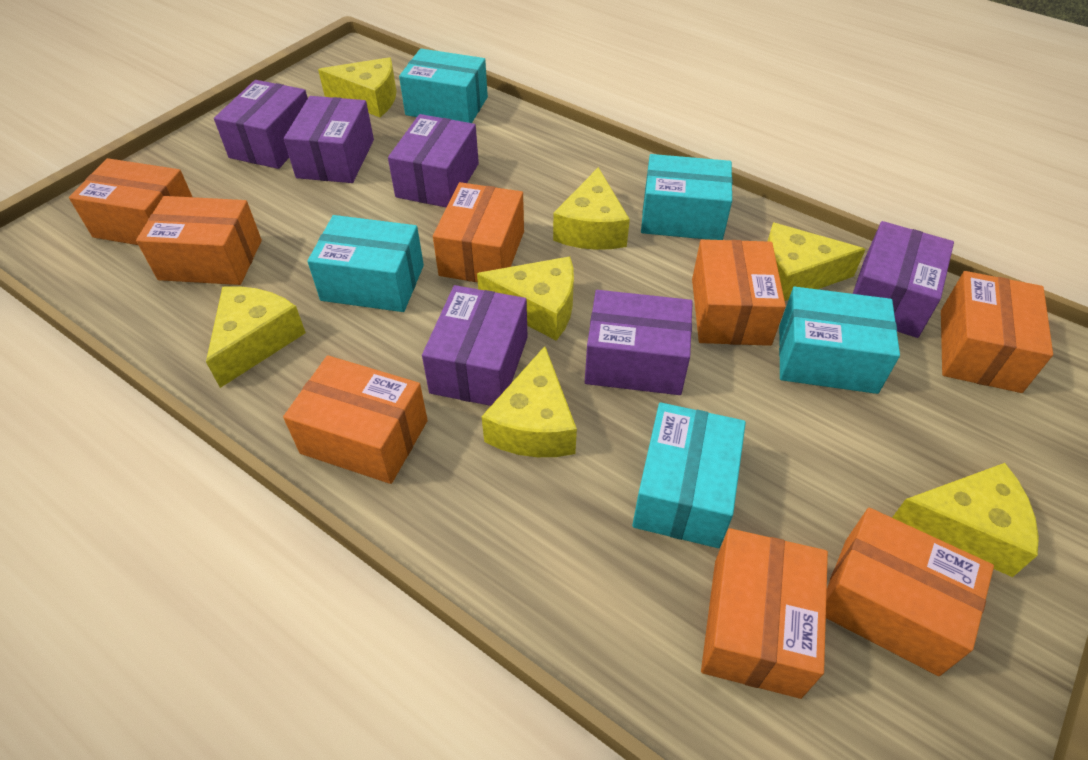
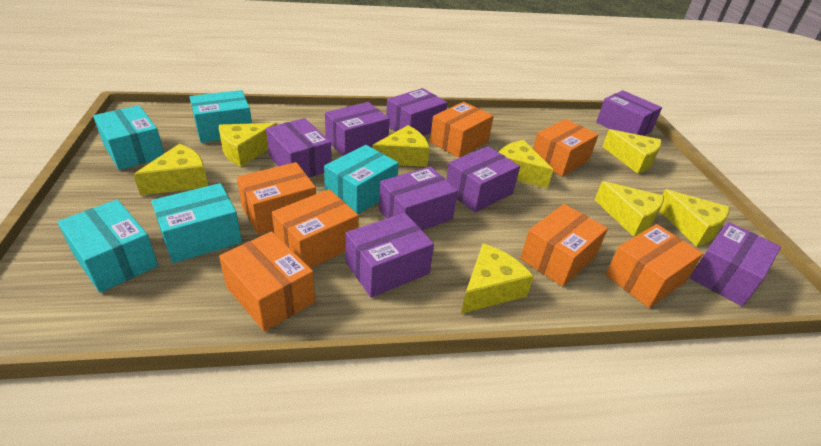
orange box: 8 -> 7
purple box: 6 -> 8
yellow cheese: 7 -> 8

